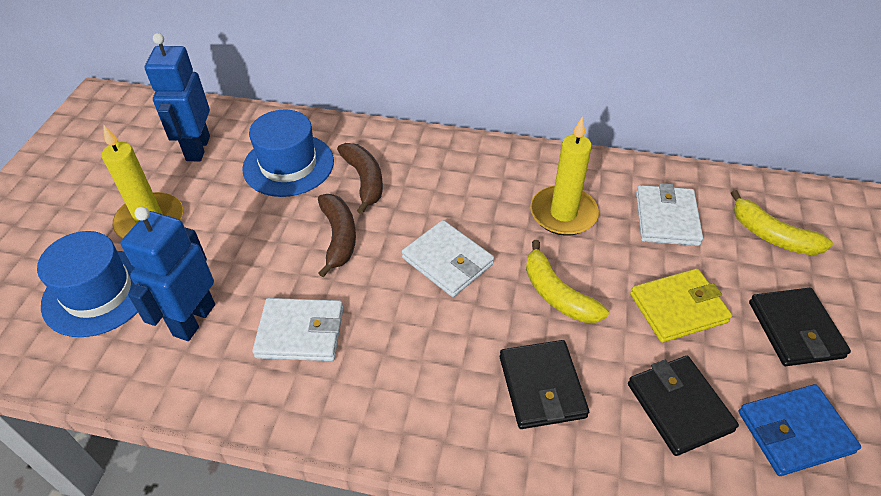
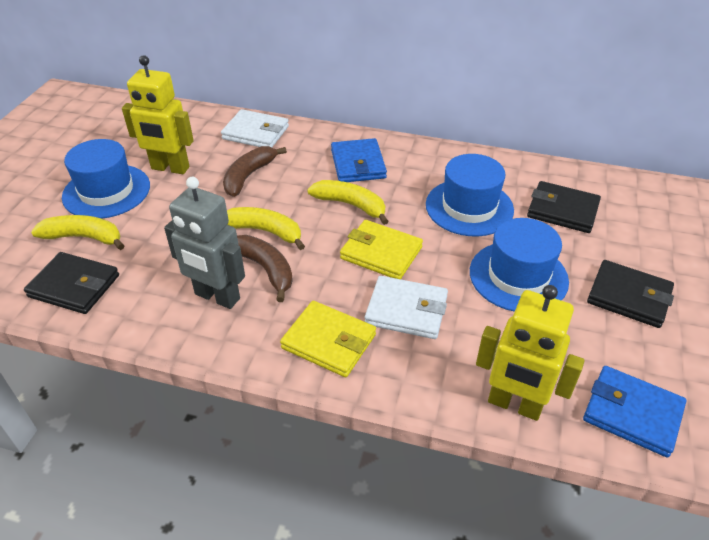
blue hat: 2 -> 3
blue robot: 2 -> 0
blue wallet: 1 -> 2
grey robot: 0 -> 1
white wallet: 3 -> 2
yellow banana: 2 -> 3
yellow candle: 2 -> 0
yellow robot: 0 -> 2
yellow wallet: 1 -> 2

